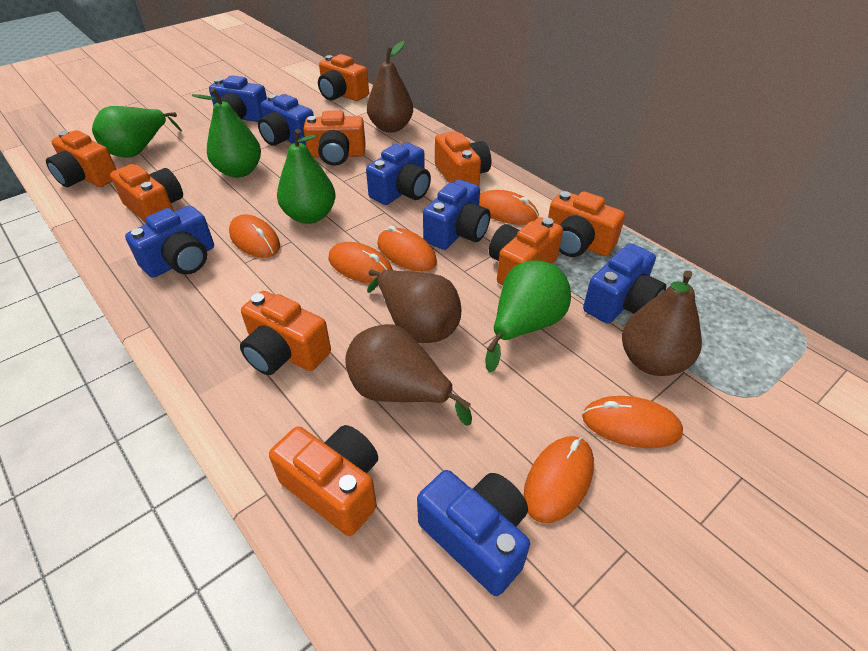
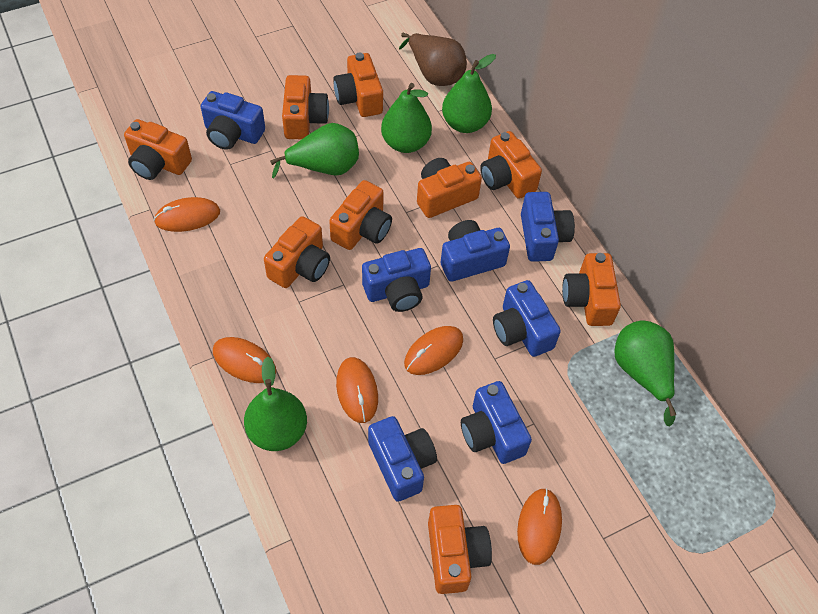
brown pear: 4 -> 1
green pear: 4 -> 5
orange mouse: 6 -> 5

